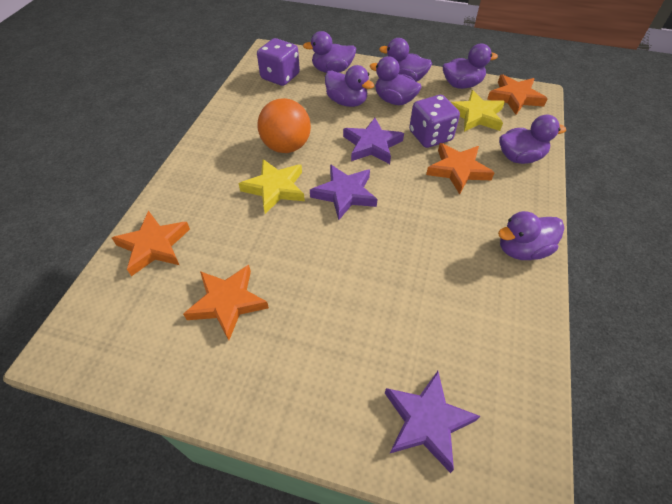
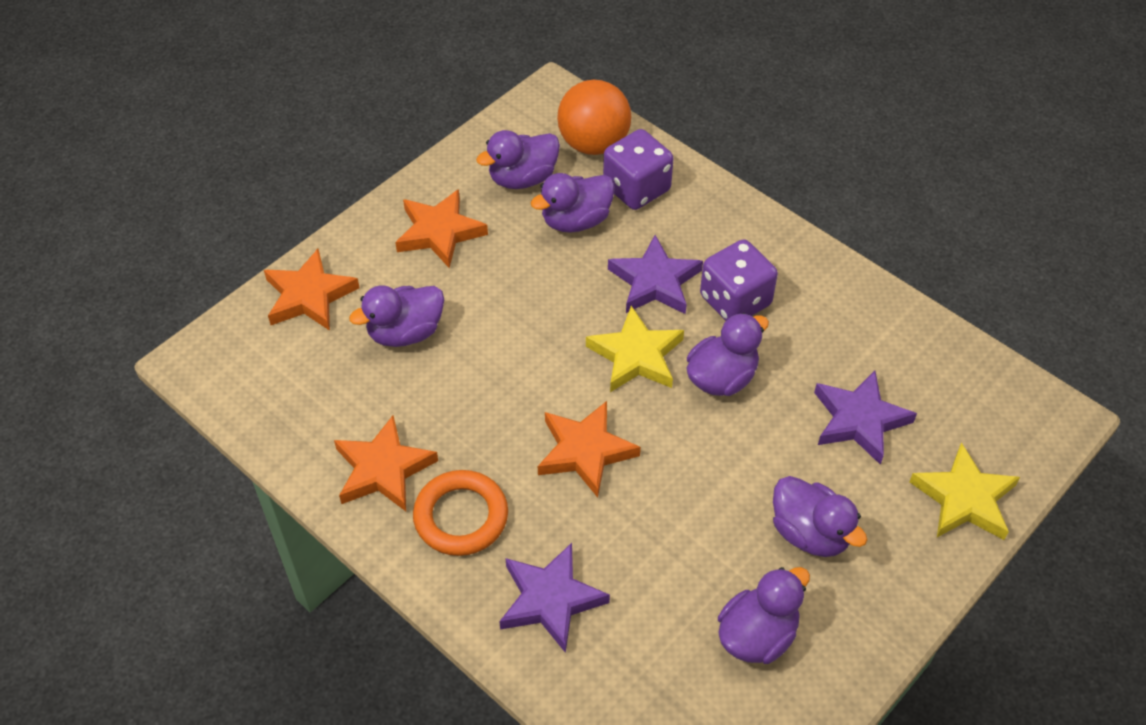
orange ring: 0 -> 1
purple duck: 7 -> 6

